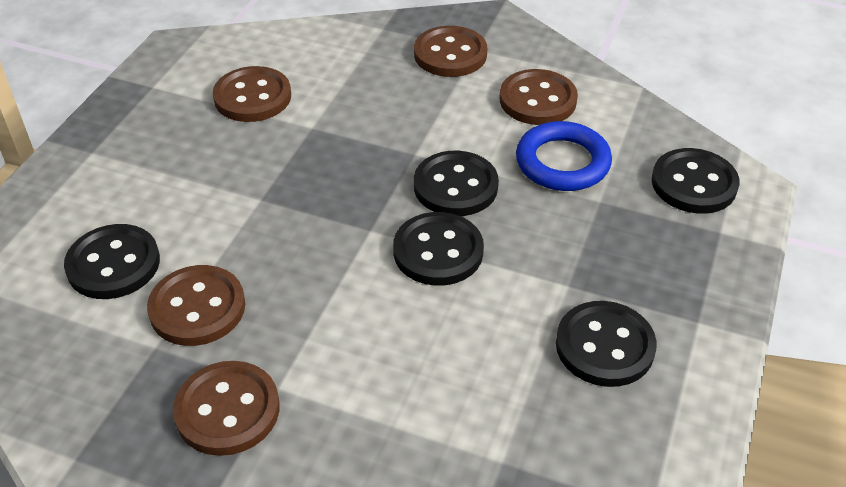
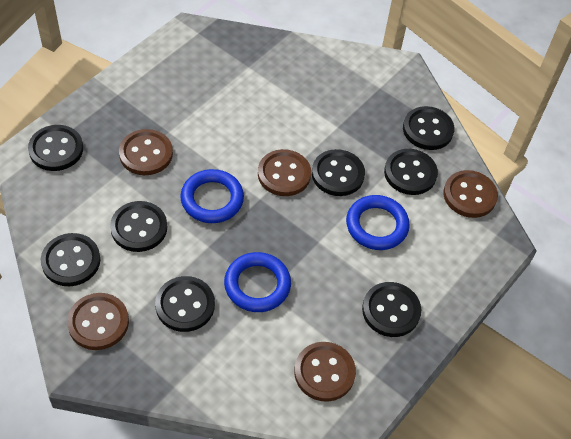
black button: 5 -> 8
blue ring: 1 -> 3

